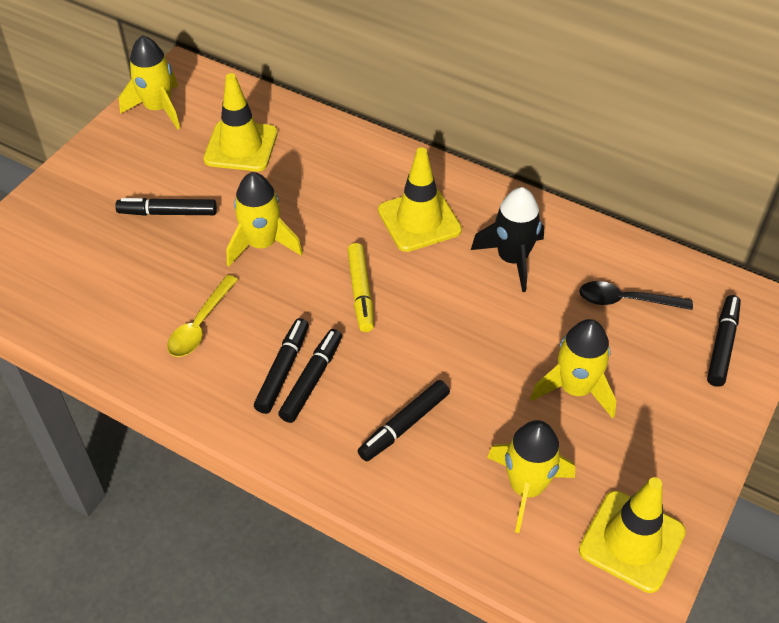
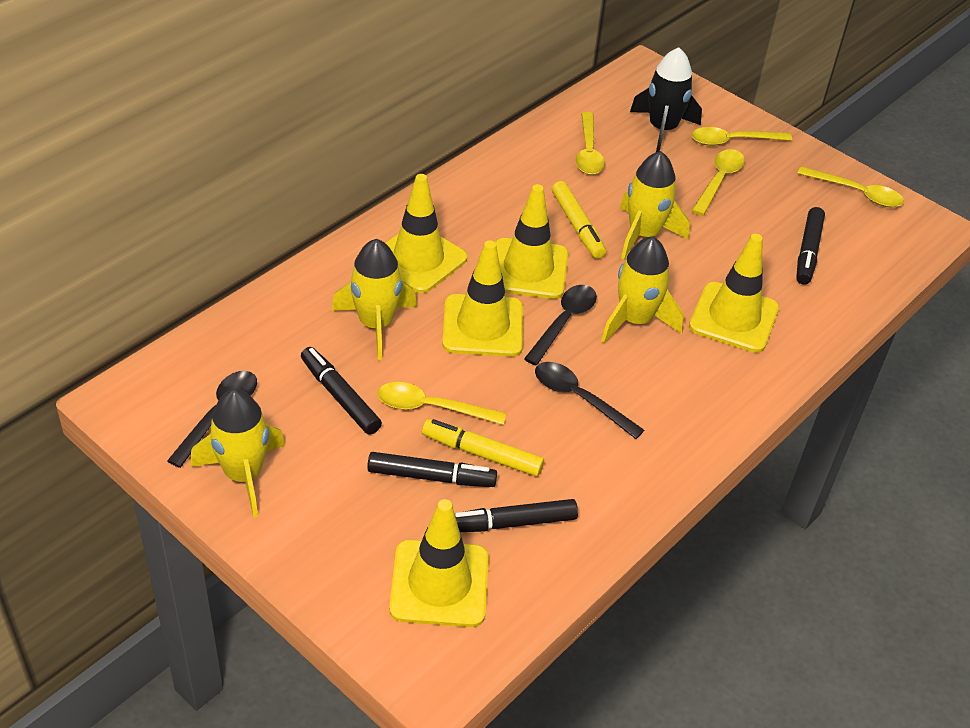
black marker: 5 -> 4
black spoon: 1 -> 3
yellow marker: 1 -> 2
yellow spoon: 1 -> 5
yellow traffic cone: 3 -> 5

